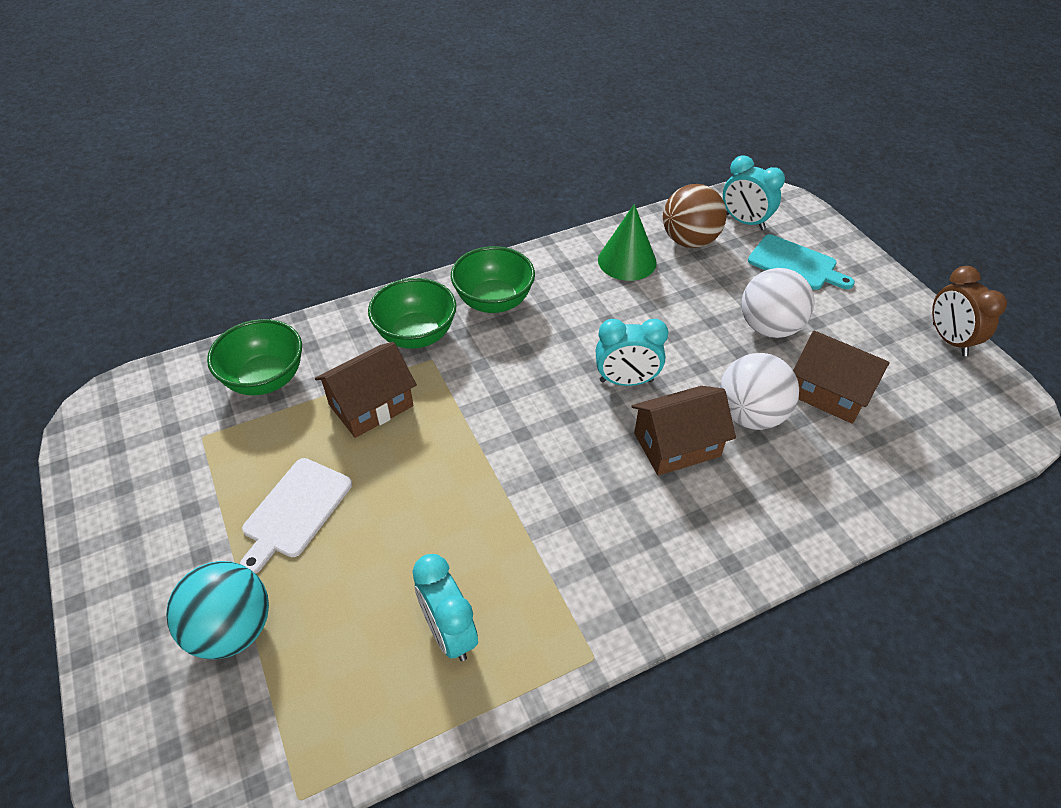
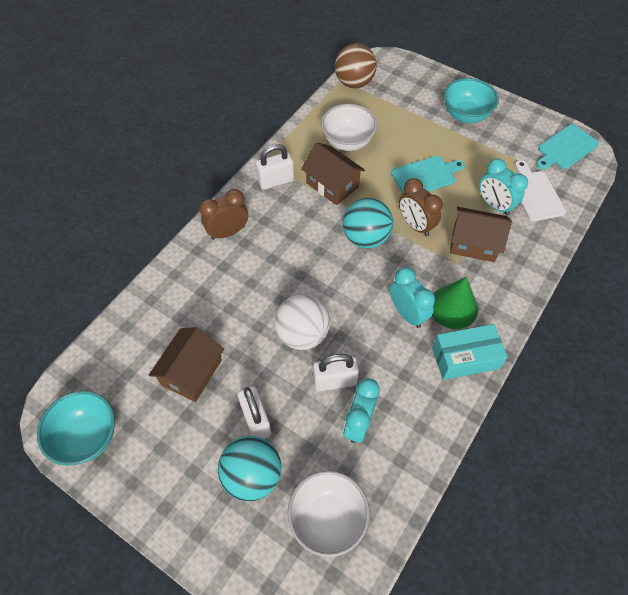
brown clock: 1 -> 2
green bowl: 3 -> 0
turquoise ball: 1 -> 2
turquoise bowl: 0 -> 2
turquoise box: 0 -> 1
turquoise cutting board: 1 -> 2
white ball: 2 -> 1
white bowl: 0 -> 2
white padlock: 0 -> 3

